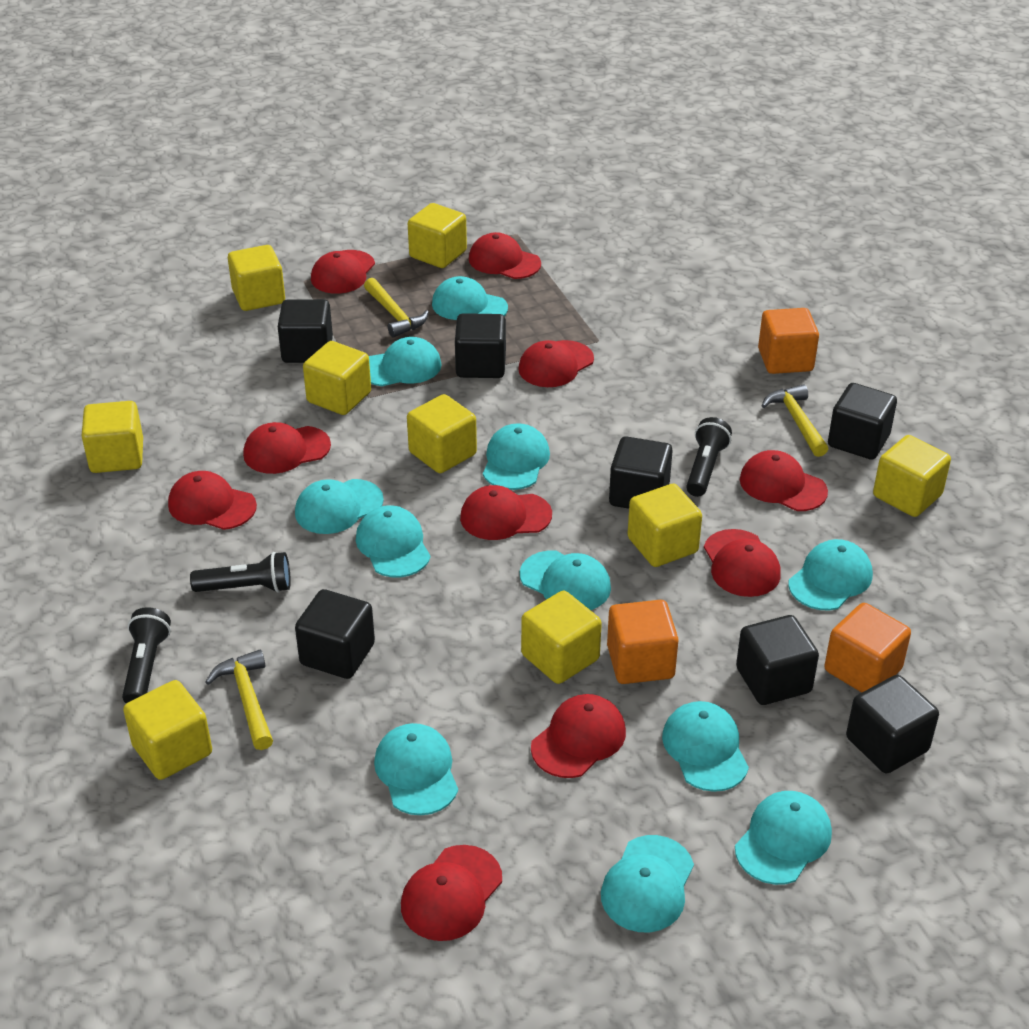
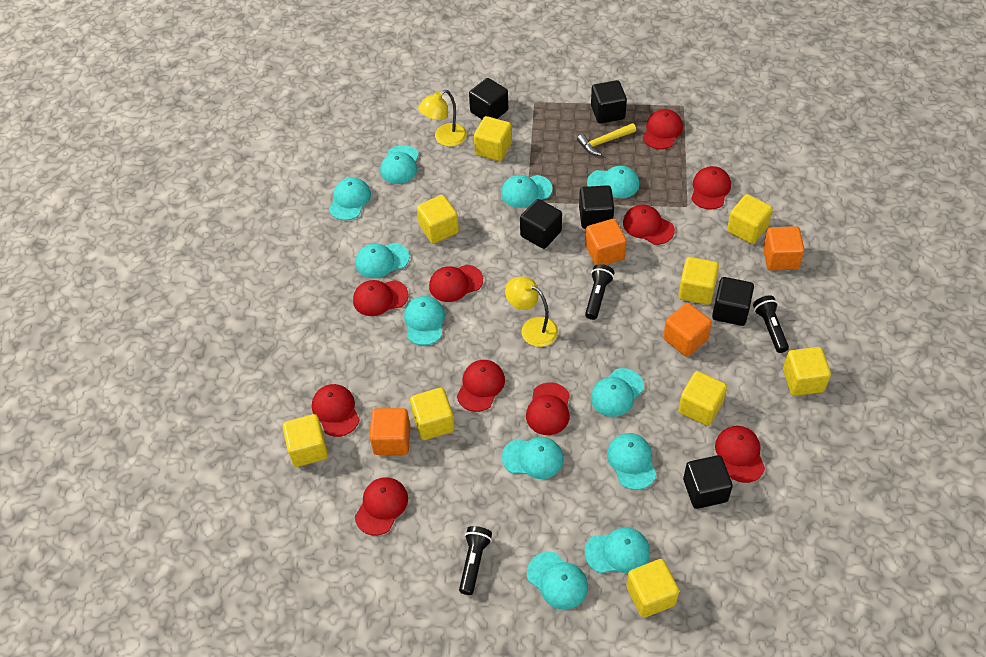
black cube: 7 -> 6
orange cube: 3 -> 4
yellow hammer: 3 -> 1
yellow lamp: 0 -> 2

